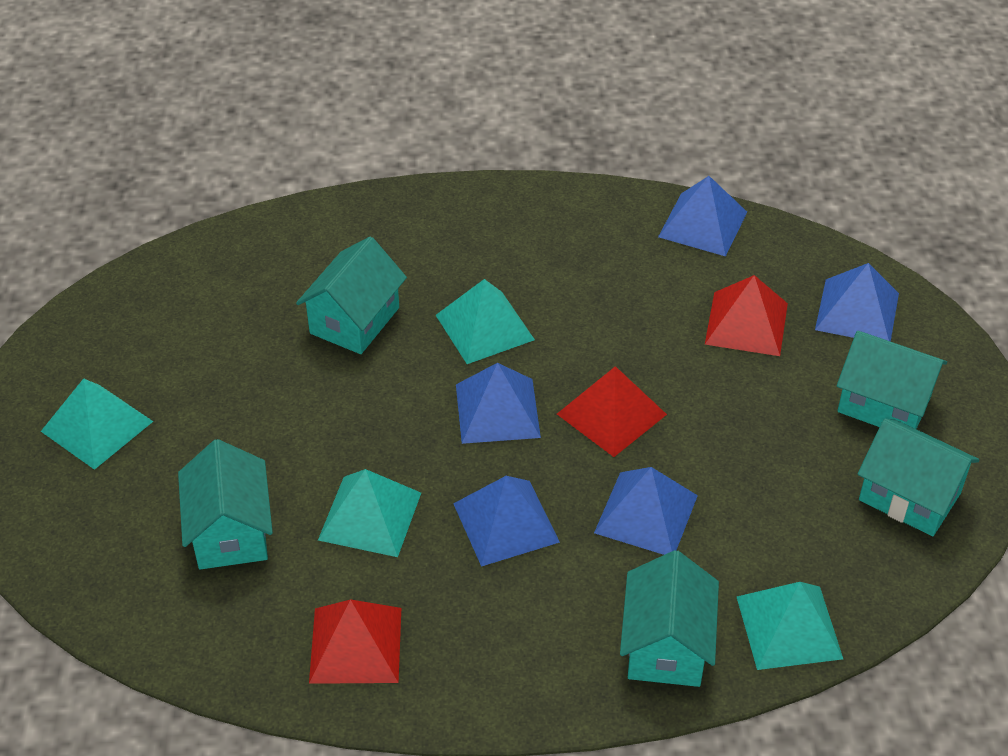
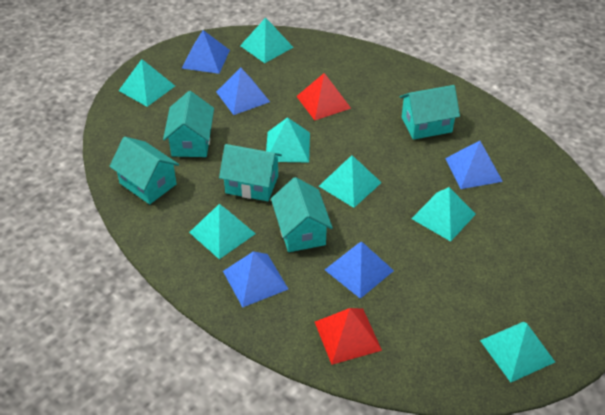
red pyramid: 3 -> 2
turquoise pyramid: 4 -> 7

